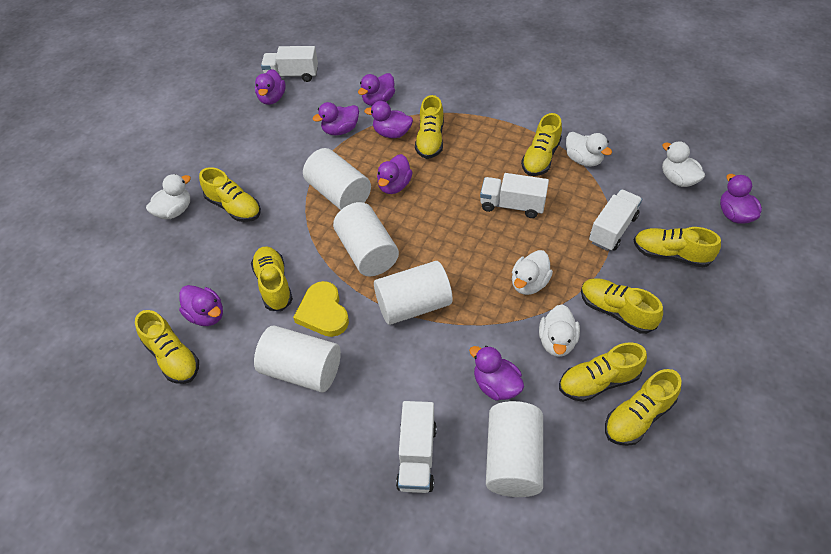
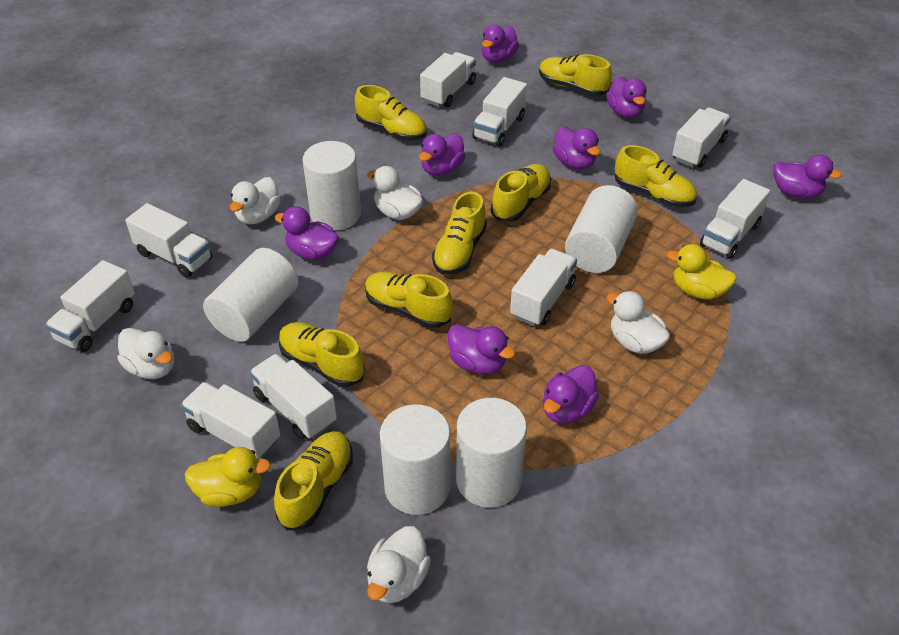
white truck: 4 -> 9
yellow duck: 0 -> 2
yellow heart: 1 -> 0
yellow shoe: 9 -> 8

